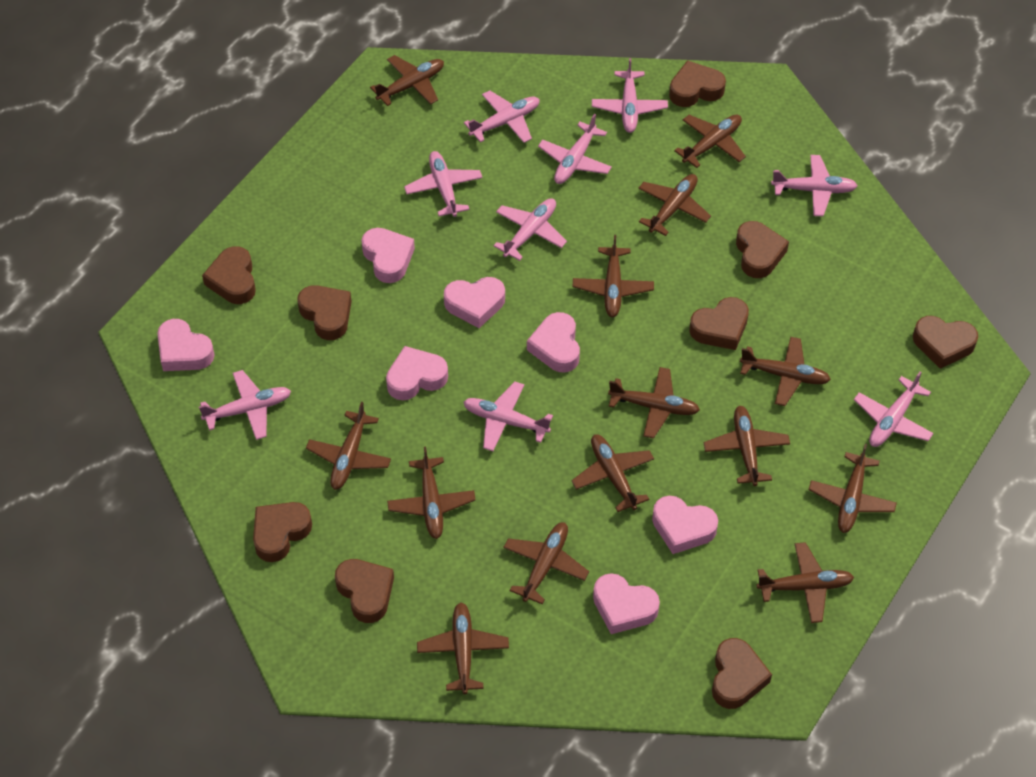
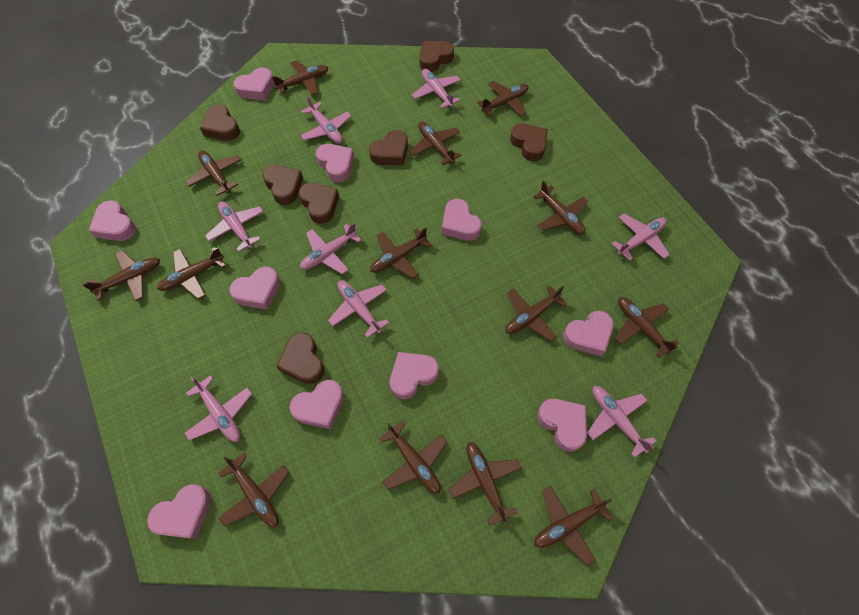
brown heart: 9 -> 7
pink heart: 7 -> 10
pink plane: 9 -> 8

